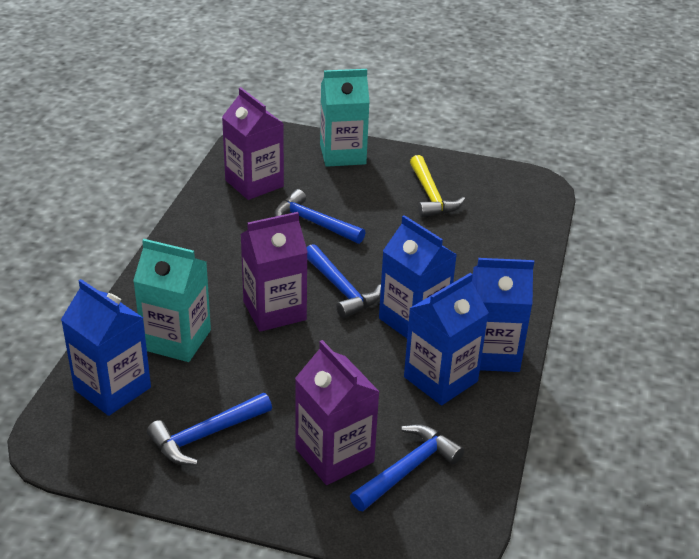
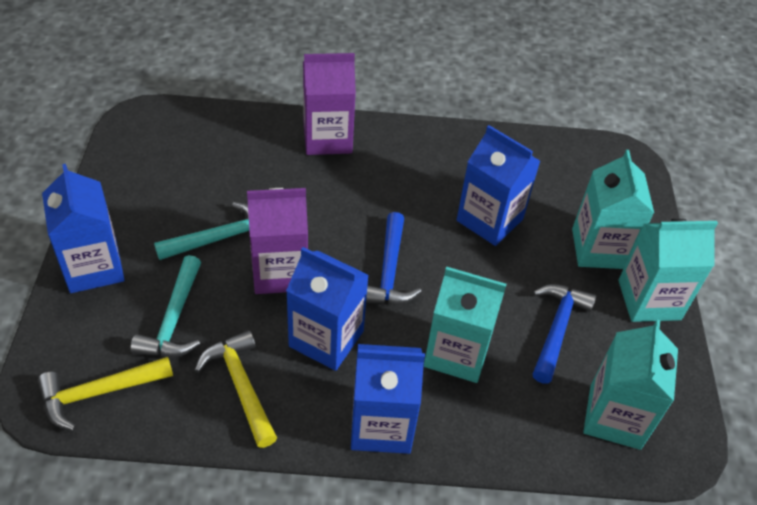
blue hammer: 4 -> 2
purple carton: 3 -> 2
turquoise carton: 2 -> 4
turquoise hammer: 0 -> 2
yellow hammer: 1 -> 2

